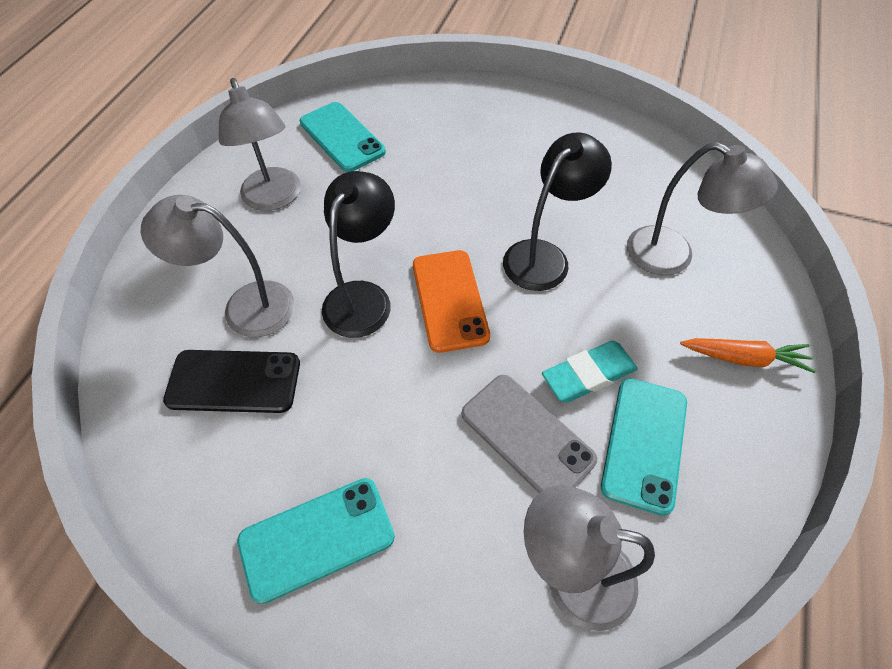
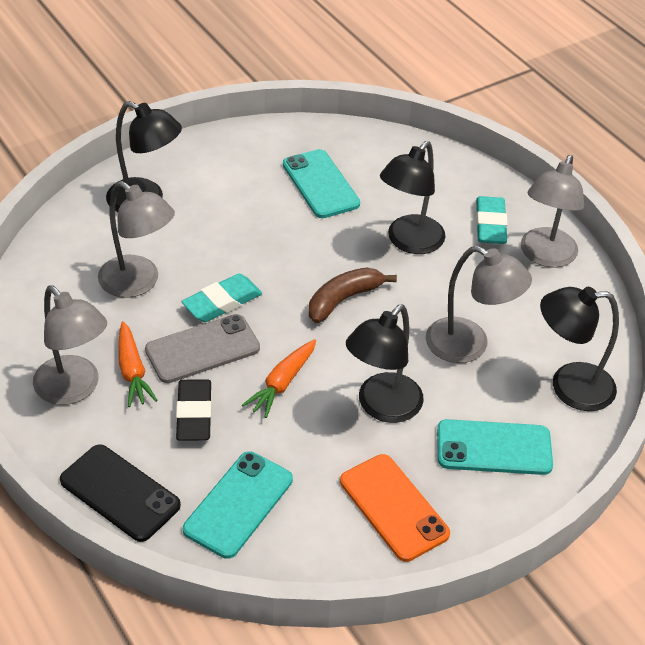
black eraser: 0 -> 1
black lamp: 2 -> 4
brown banana: 0 -> 1
orange carrot: 1 -> 2
turquoise eraser: 1 -> 2

